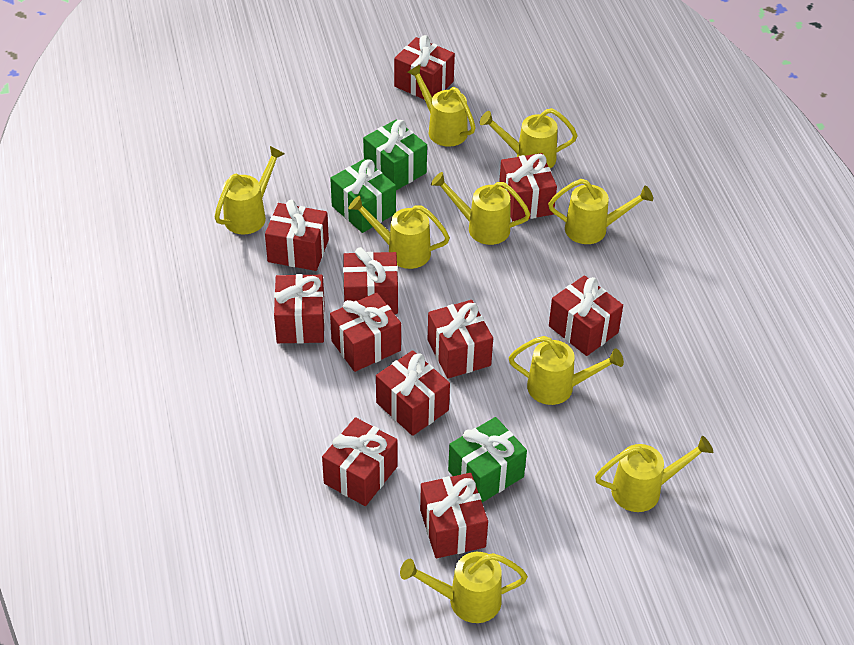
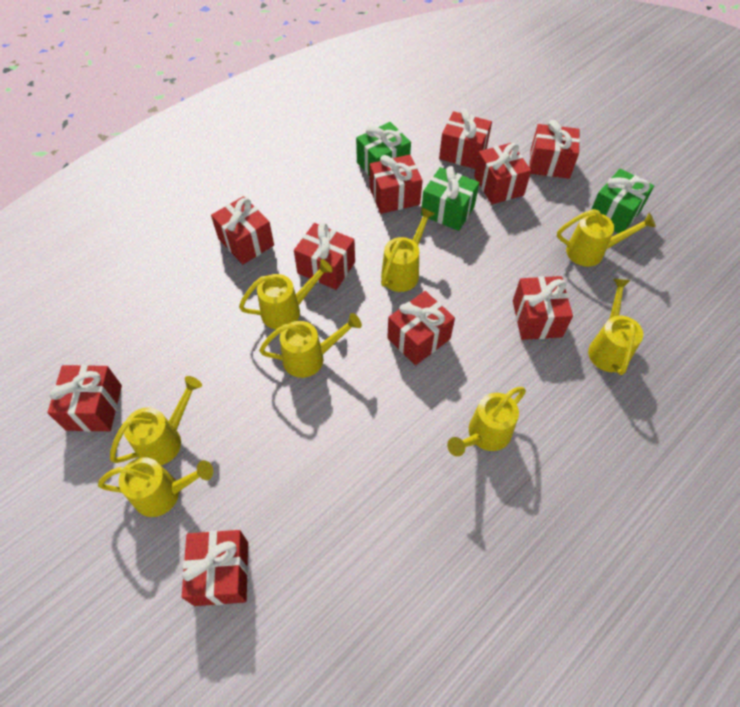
red gift: 11 -> 10
yellow watering can: 9 -> 8

